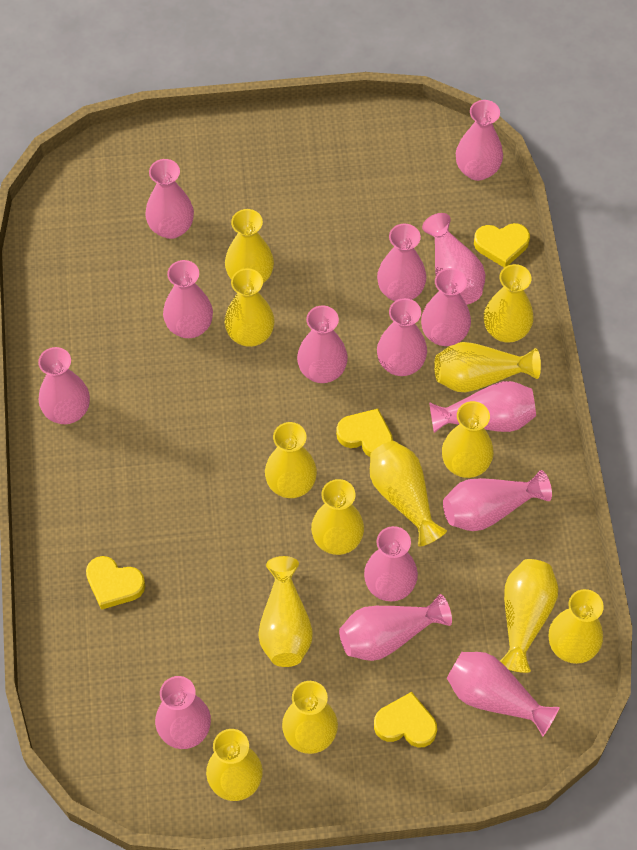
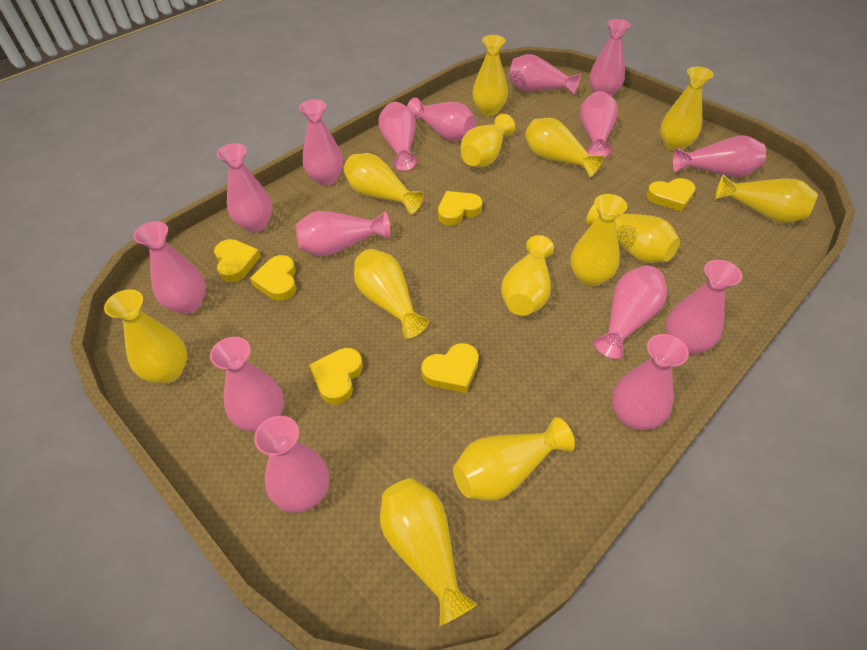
yellow heart: 4 -> 6

